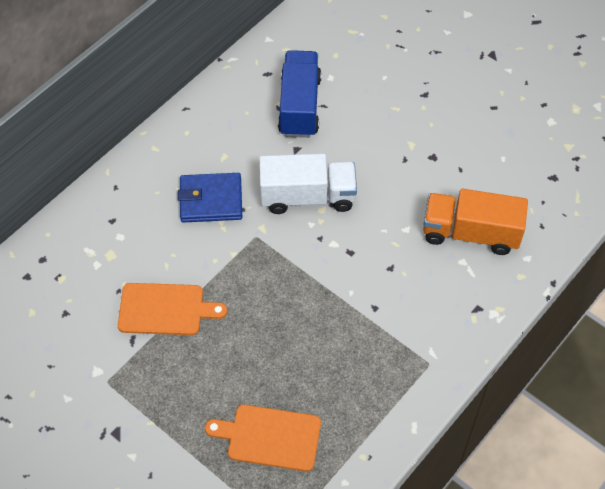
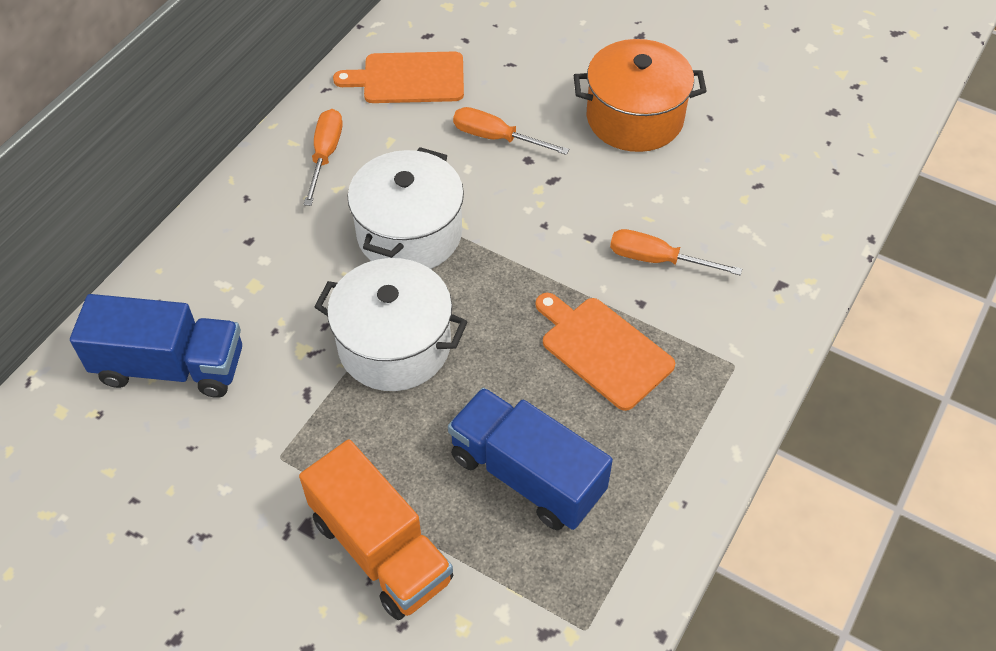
blue truck: 1 -> 2
blue wallet: 1 -> 0
orange pot: 0 -> 1
orange screwdriver: 0 -> 3
white pot: 0 -> 2
white truck: 1 -> 0

